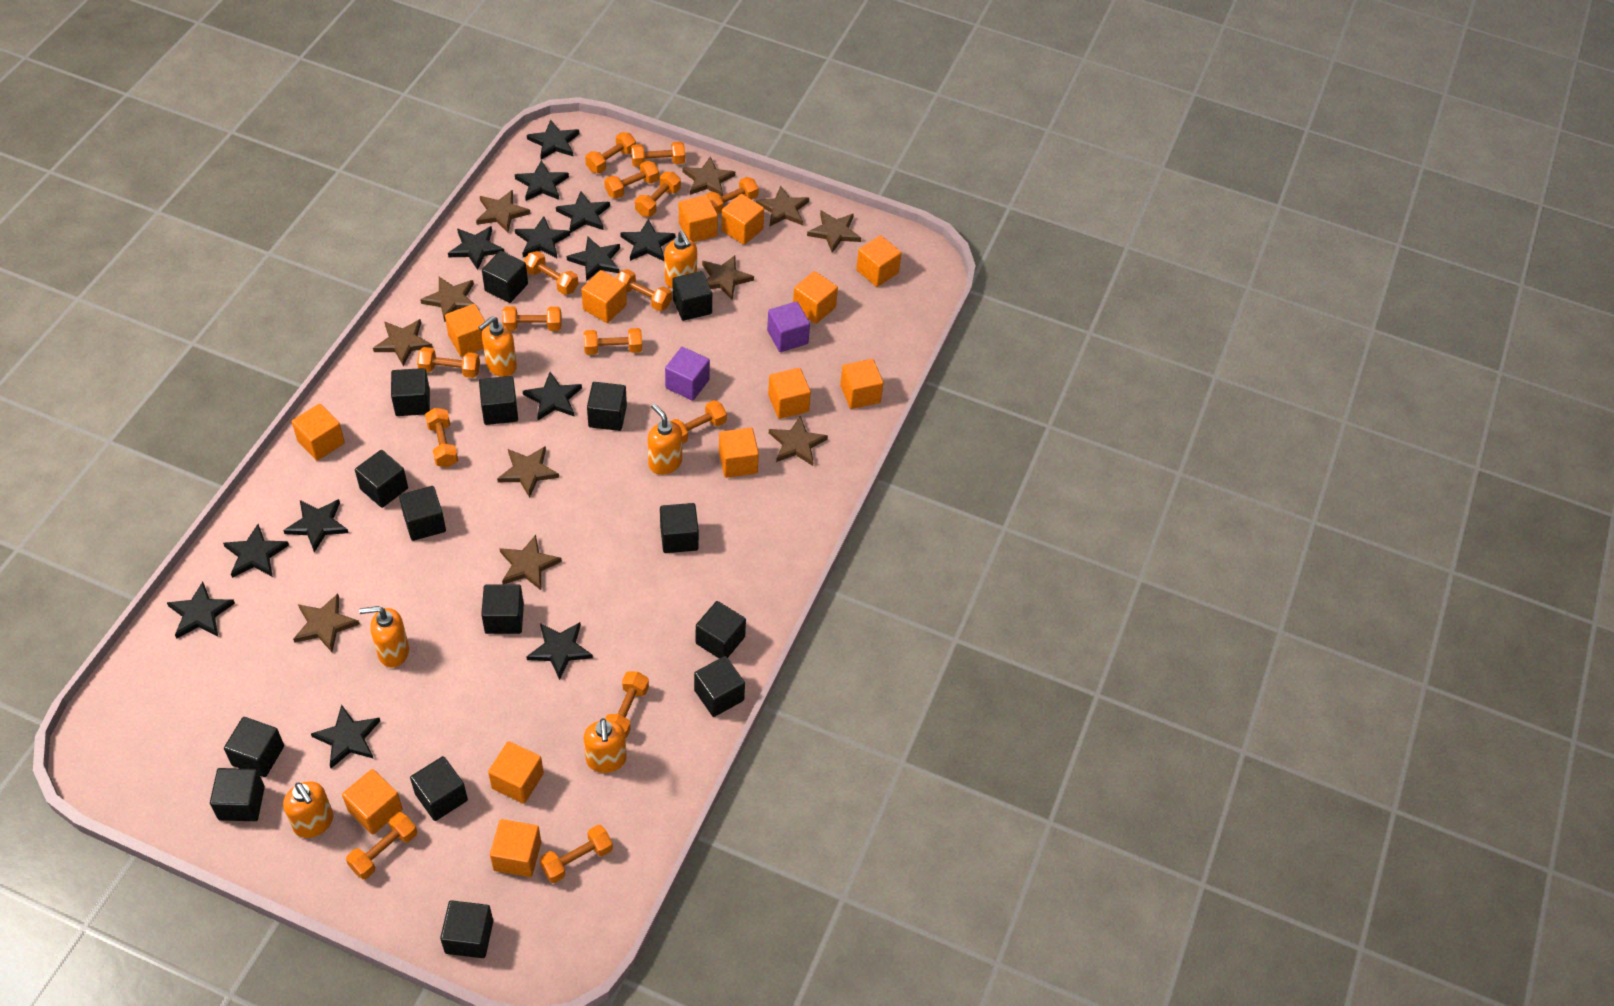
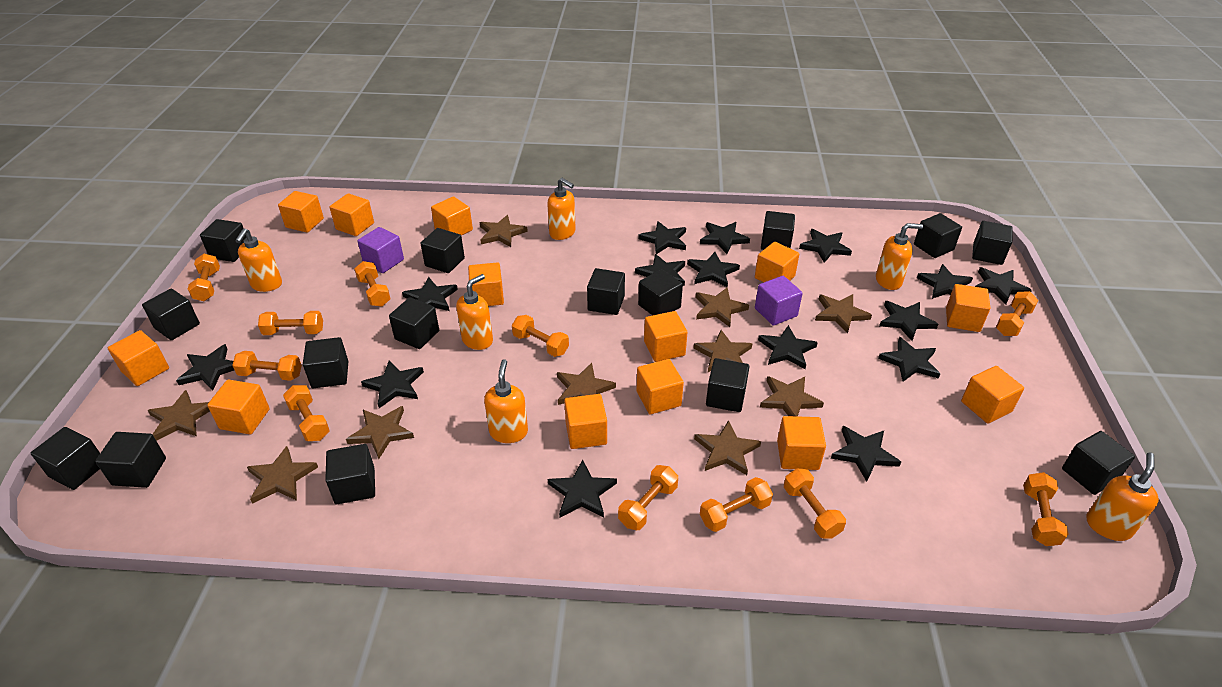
black star: 13 -> 15
brown star: 11 -> 10
orange dumbbell: 15 -> 11

